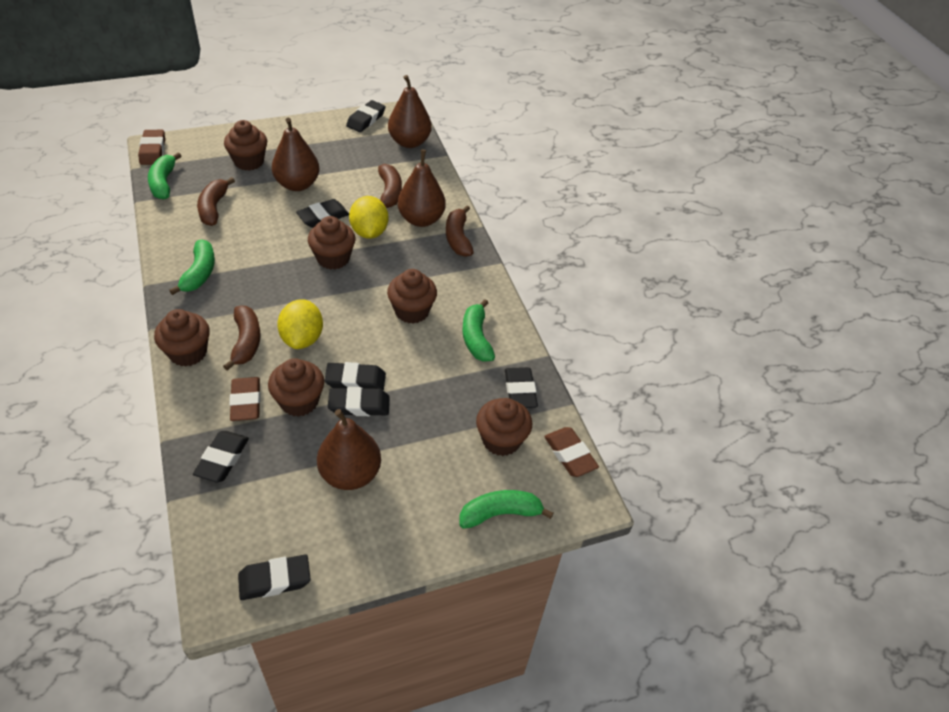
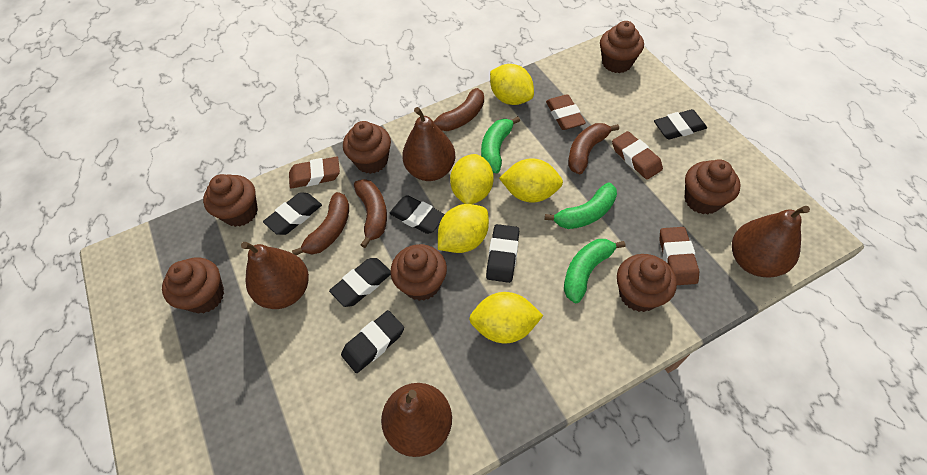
black eraser: 7 -> 6
brown cupcake: 6 -> 7
brown eraser: 3 -> 4
green banana: 4 -> 3
yellow lemon: 2 -> 5

